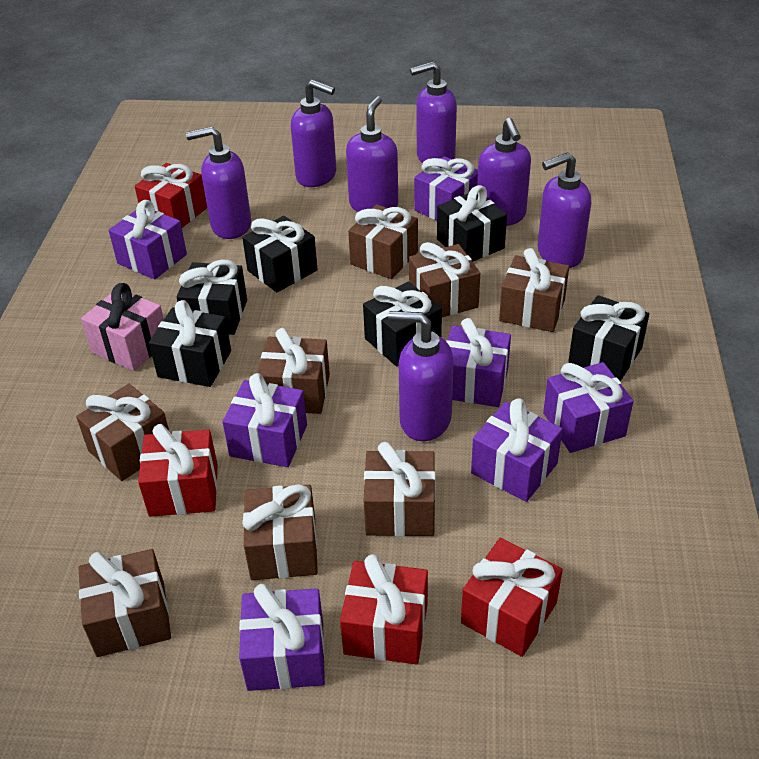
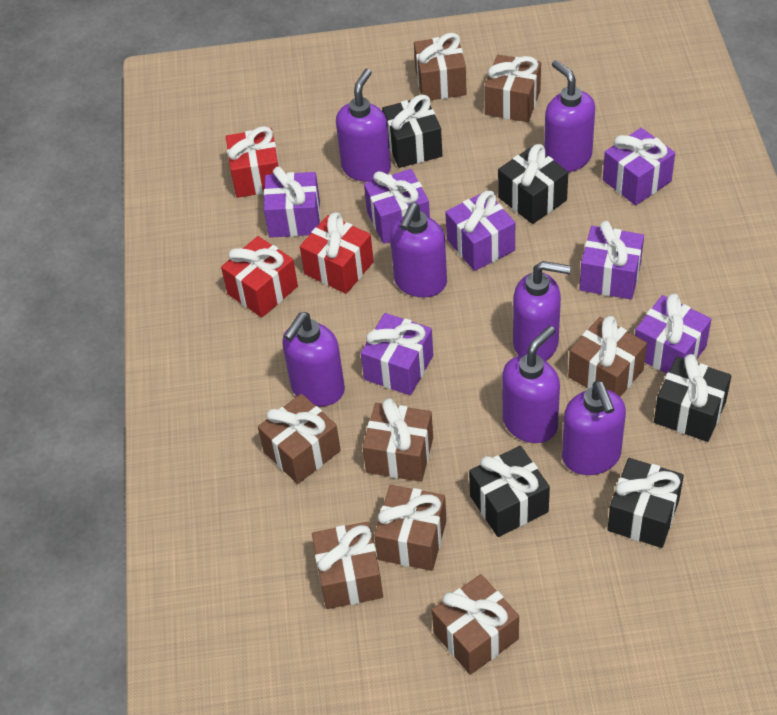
black gift: 6 -> 5
pink gift: 1 -> 0
red gift: 4 -> 3

